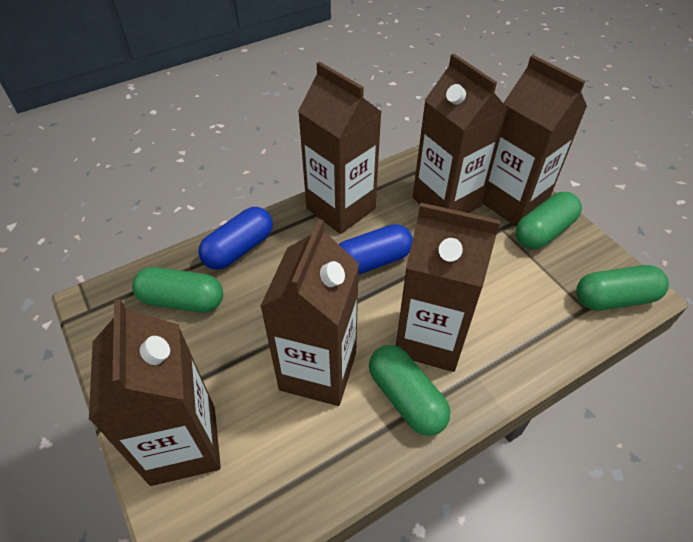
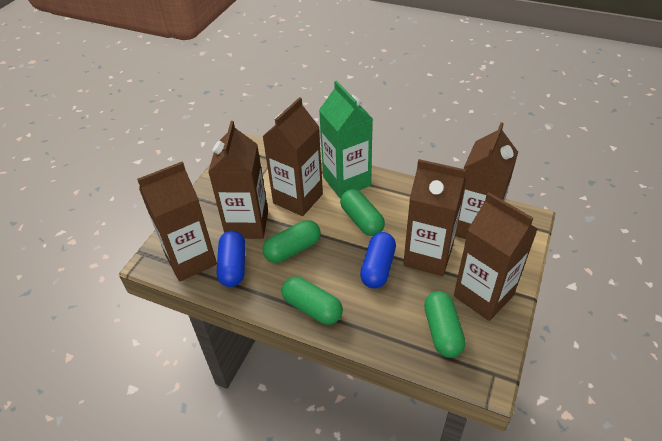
green carton: 0 -> 1

